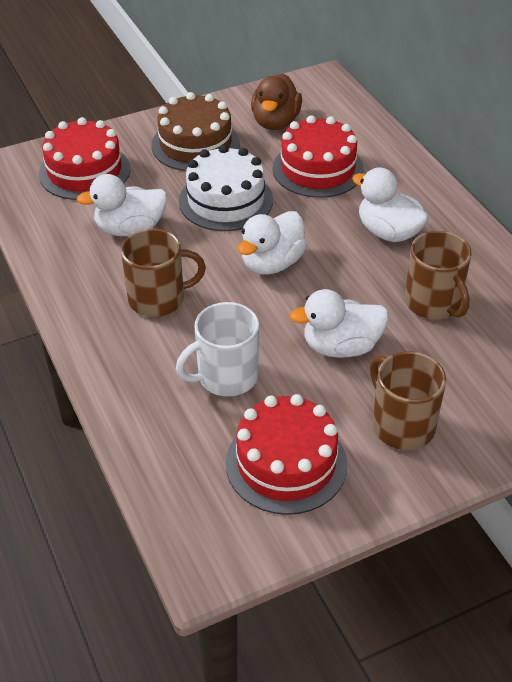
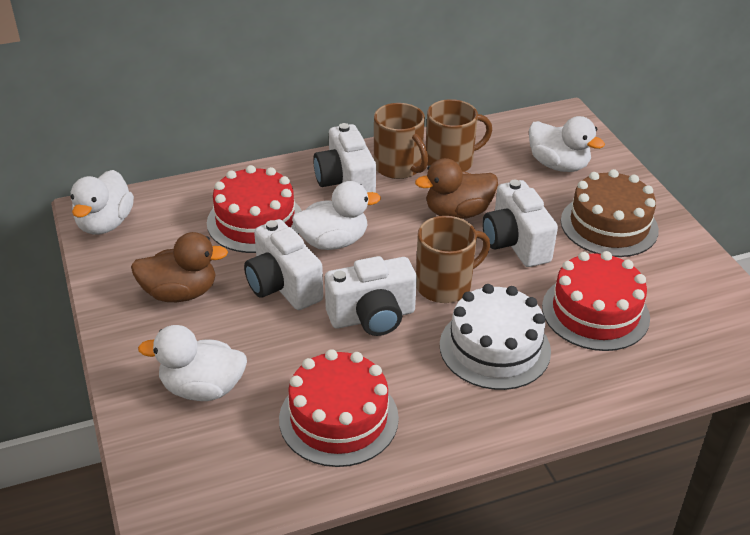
brown duck: 1 -> 2
white camera: 0 -> 4
white mug: 1 -> 0

